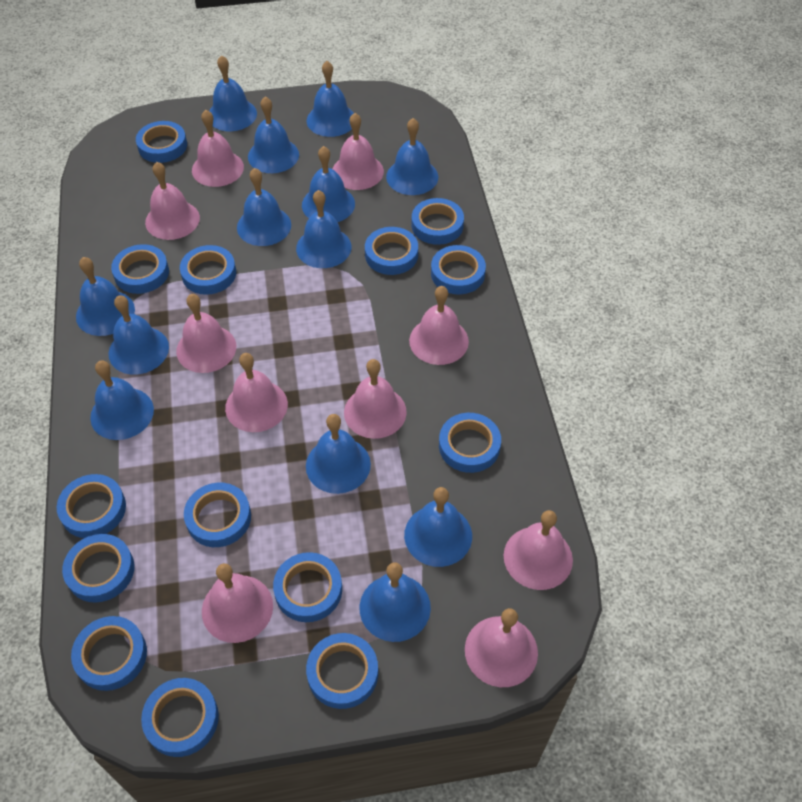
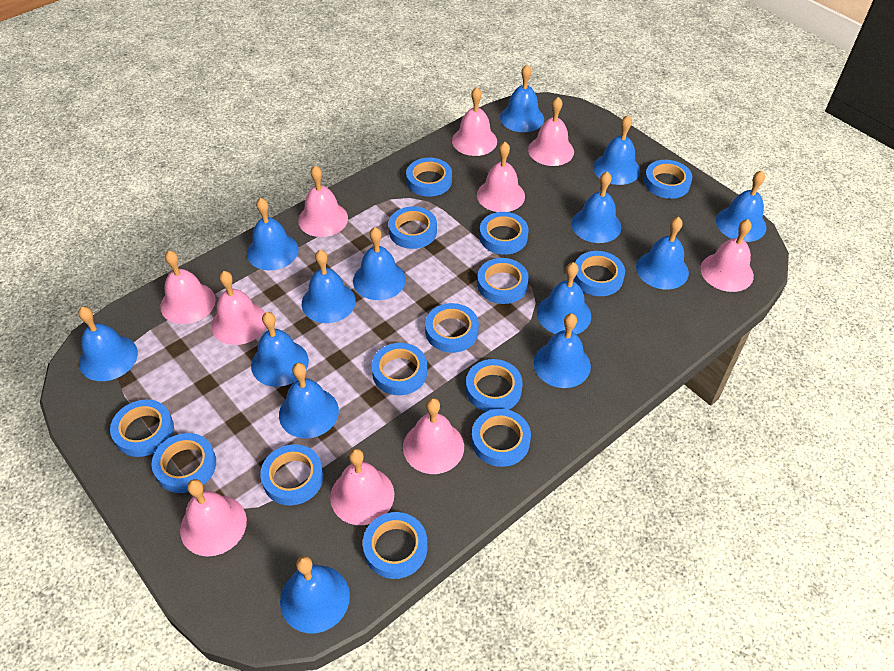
blue bell: 13 -> 14

